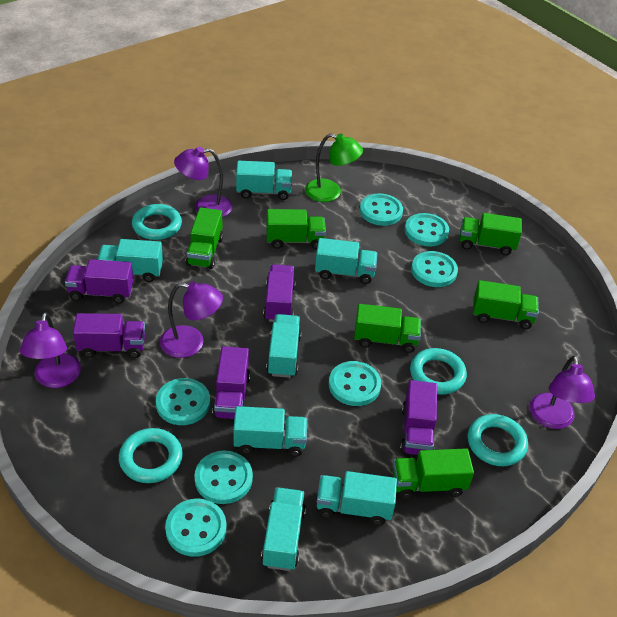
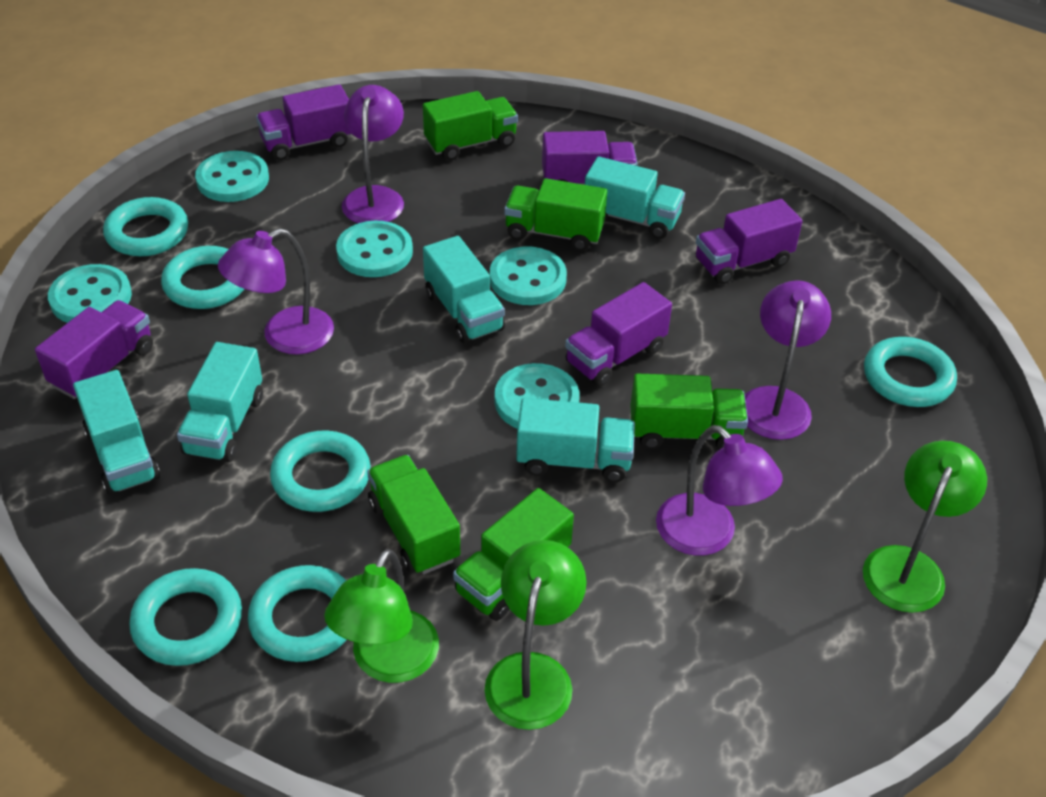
green lamp: 1 -> 3
green truck: 6 -> 5
turquoise button: 7 -> 5
turquoise ring: 4 -> 6
turquoise truck: 7 -> 5

